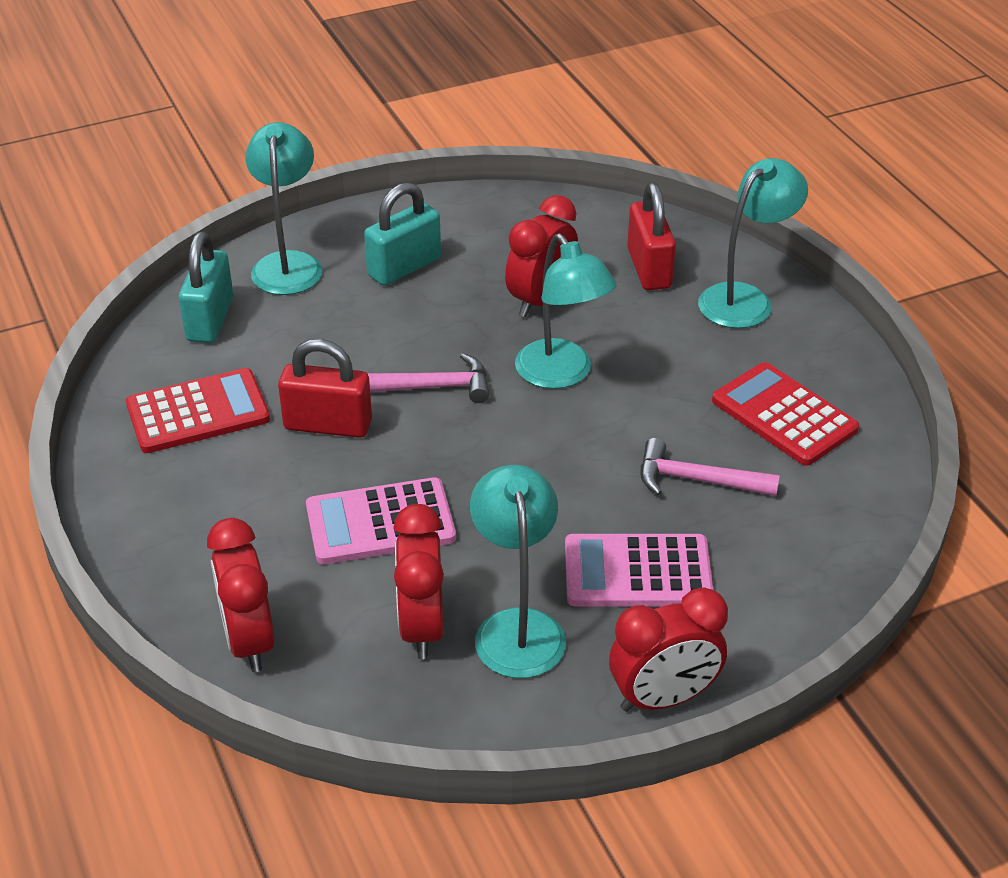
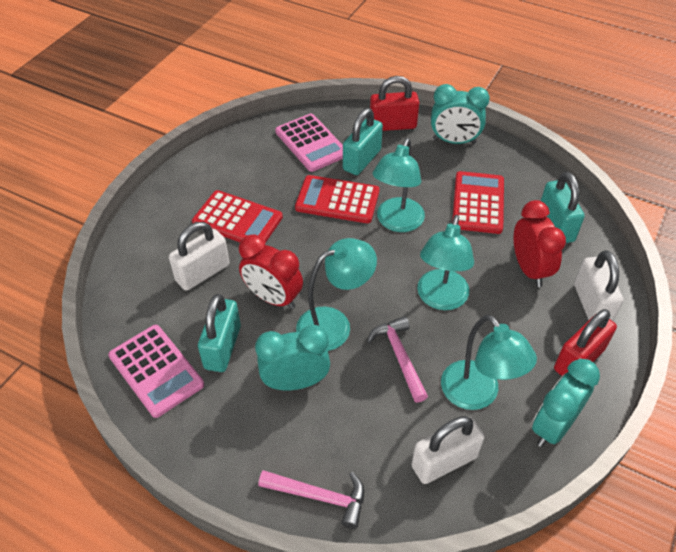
red calculator: 2 -> 3
red clock: 4 -> 2
turquoise clock: 0 -> 3
turquoise padlock: 2 -> 3
white padlock: 0 -> 3

